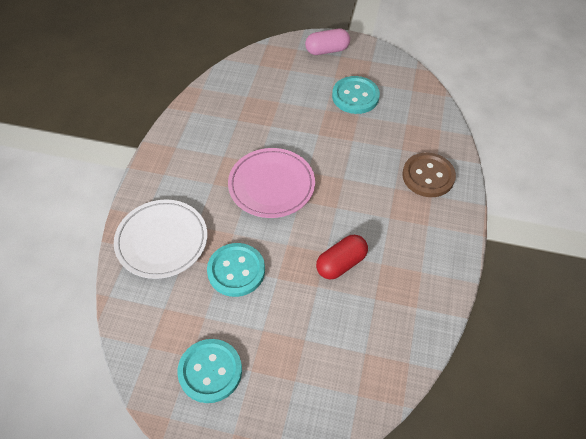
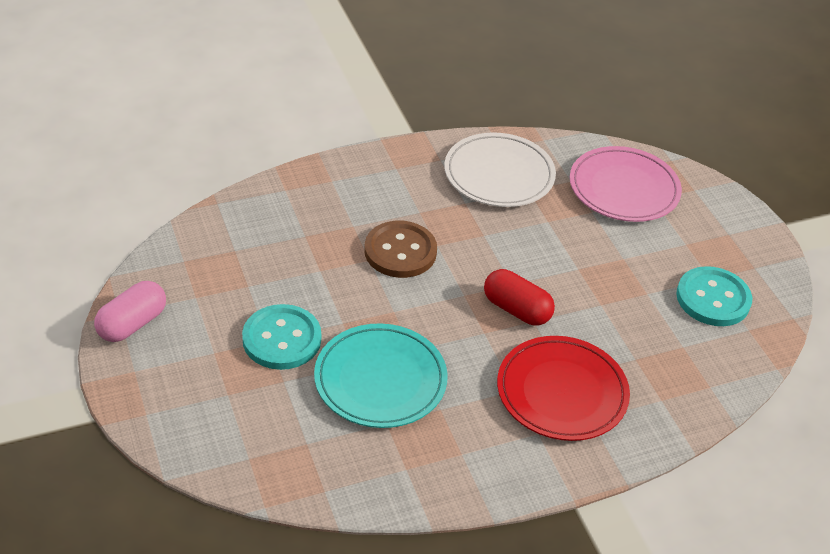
red plate: 0 -> 1
turquoise button: 3 -> 2
turquoise plate: 0 -> 1

